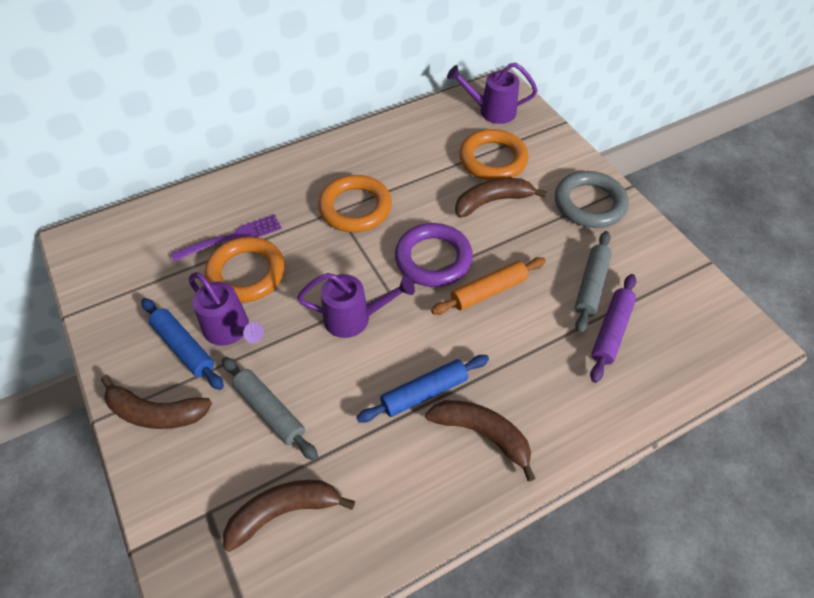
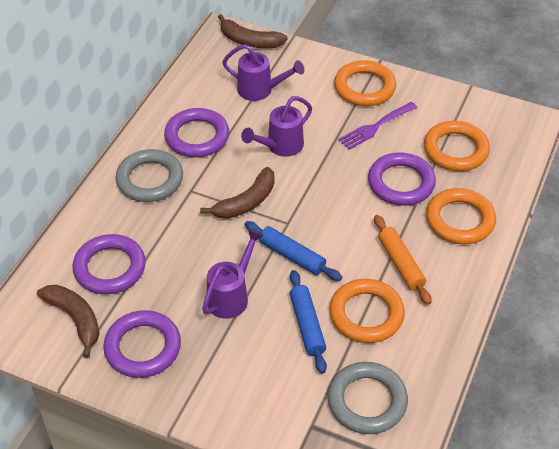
brown banana: 4 -> 3
grey ring: 1 -> 2
grey rolling pin: 2 -> 0
orange ring: 3 -> 4
purple ring: 1 -> 4
purple rolling pin: 1 -> 0

